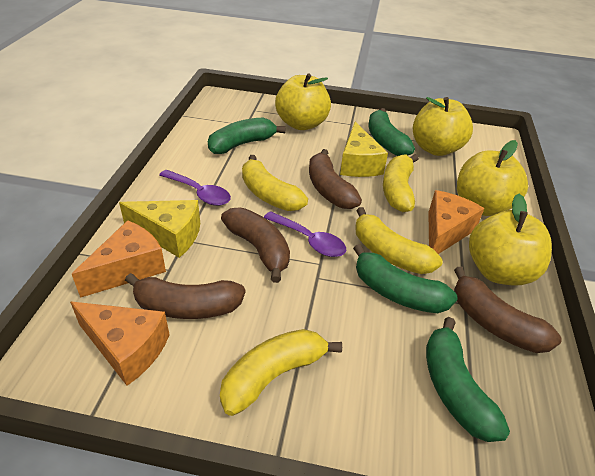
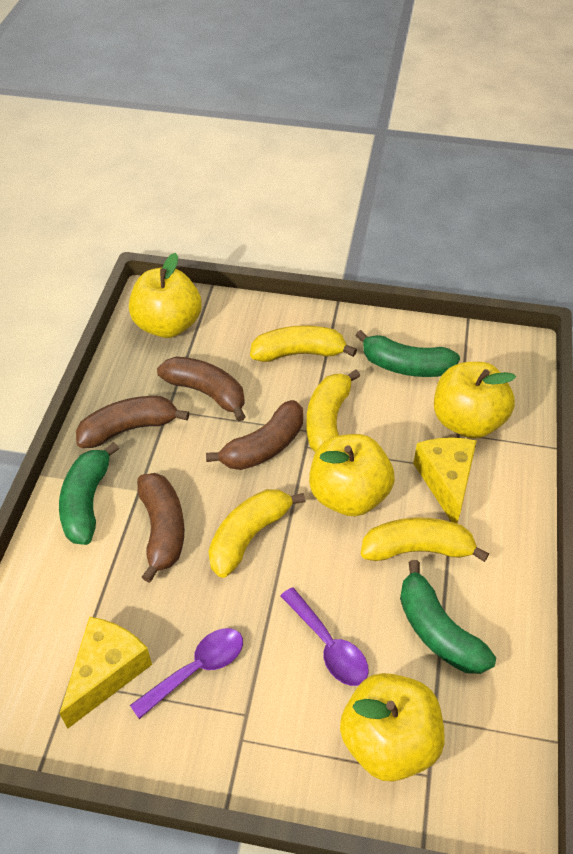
green banana: 4 -> 3
orange cheese: 3 -> 0

